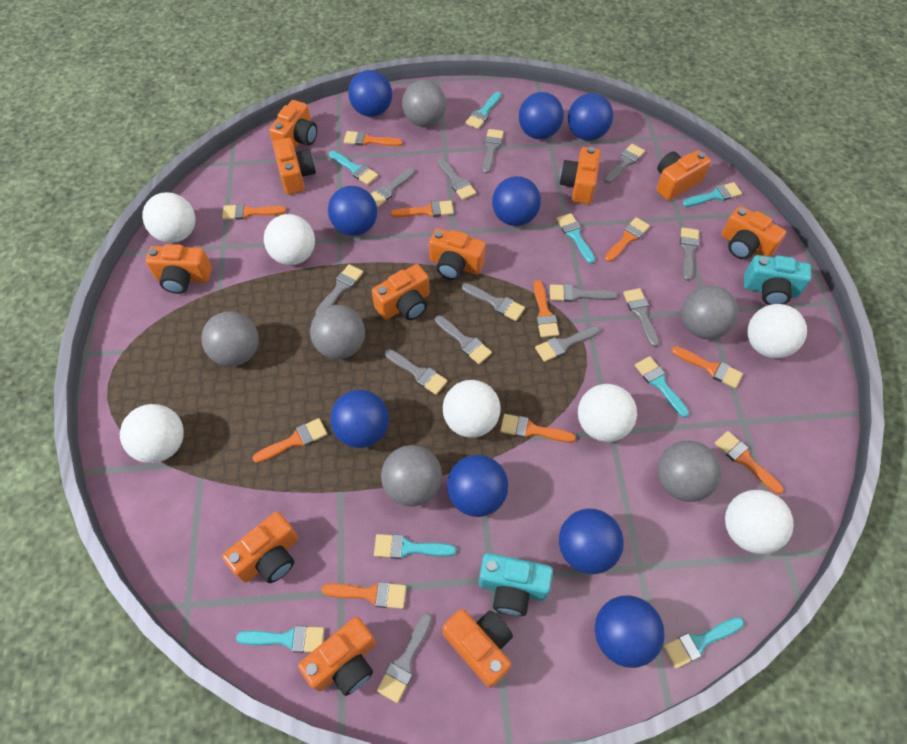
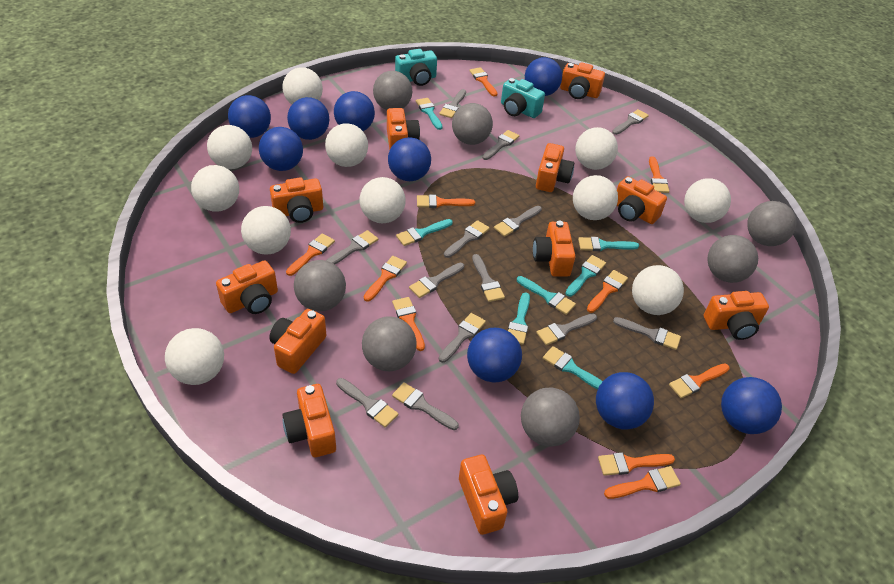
grey ball: 6 -> 7
turquoise brush: 8 -> 7
white ball: 7 -> 11

